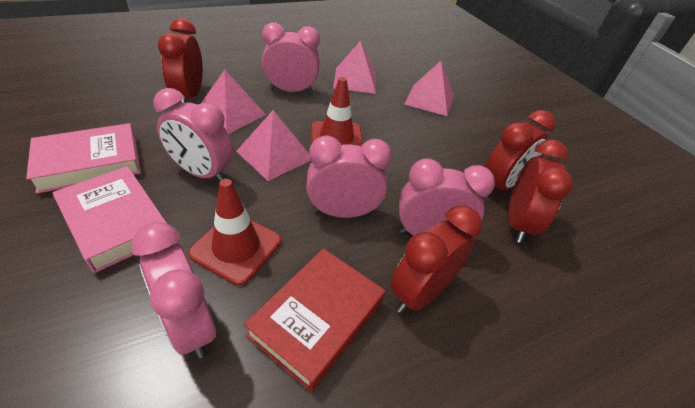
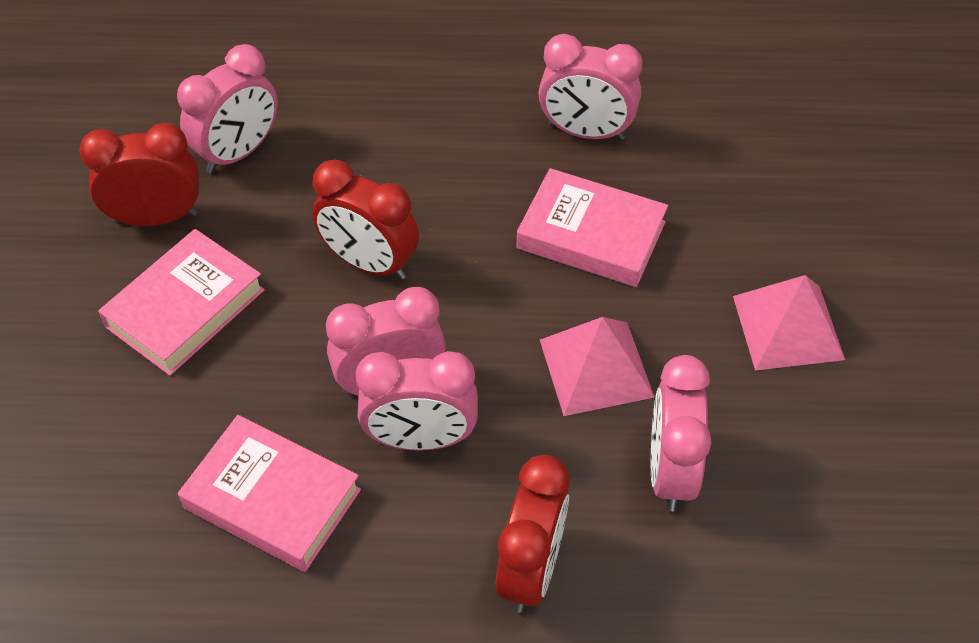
pink book: 2 -> 3
pink pyramid: 4 -> 2
red book: 1 -> 0
red clock: 4 -> 3
red traffic cone: 2 -> 0

